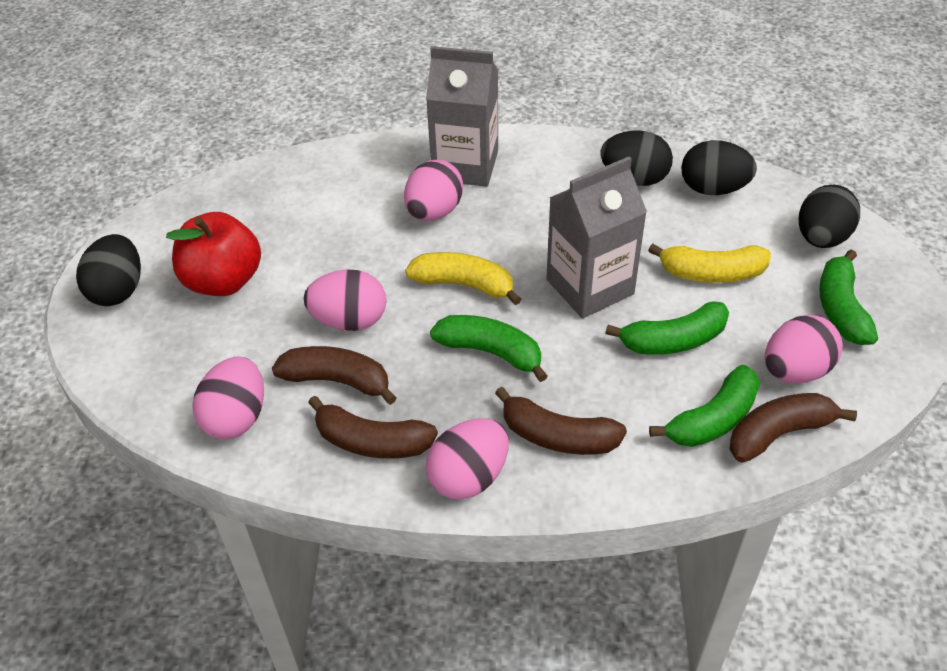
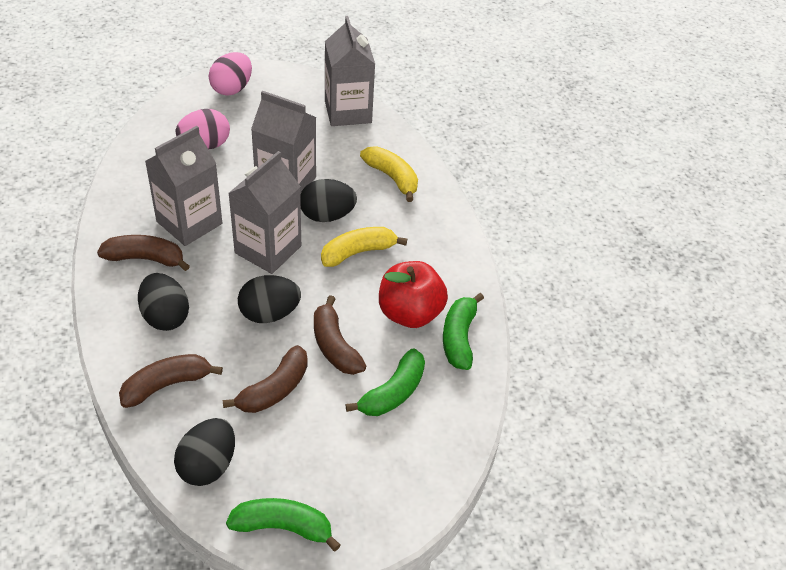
green banana: 4 -> 3
grey carton: 2 -> 4
pink egg: 5 -> 2

